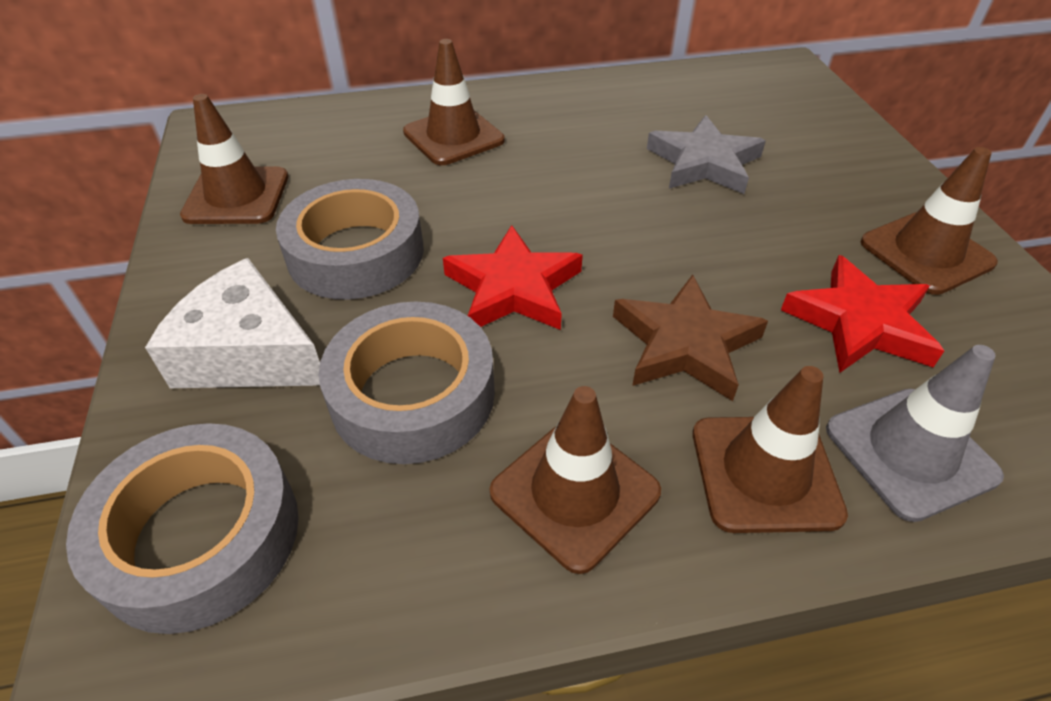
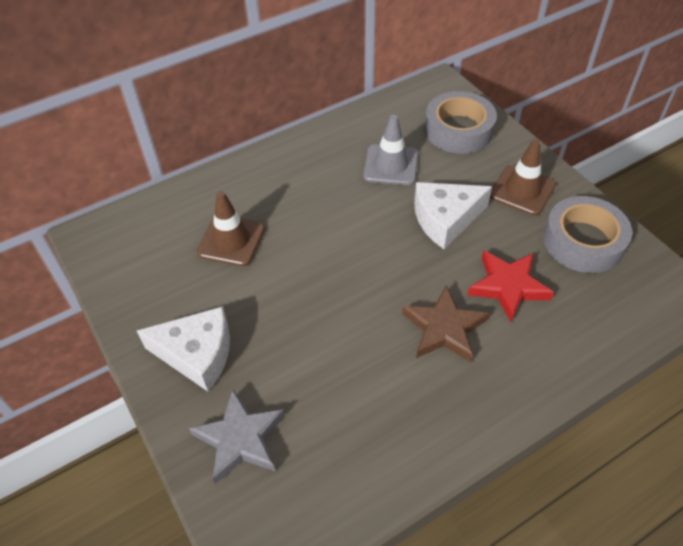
brown traffic cone: 5 -> 2
grey tape: 3 -> 2
red star: 2 -> 1
white cheese: 1 -> 2

